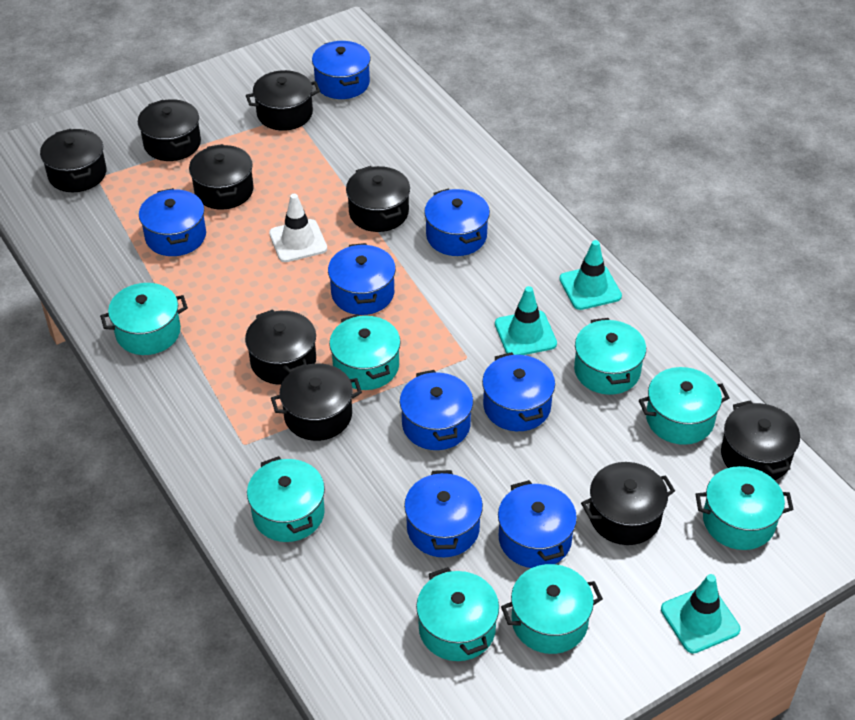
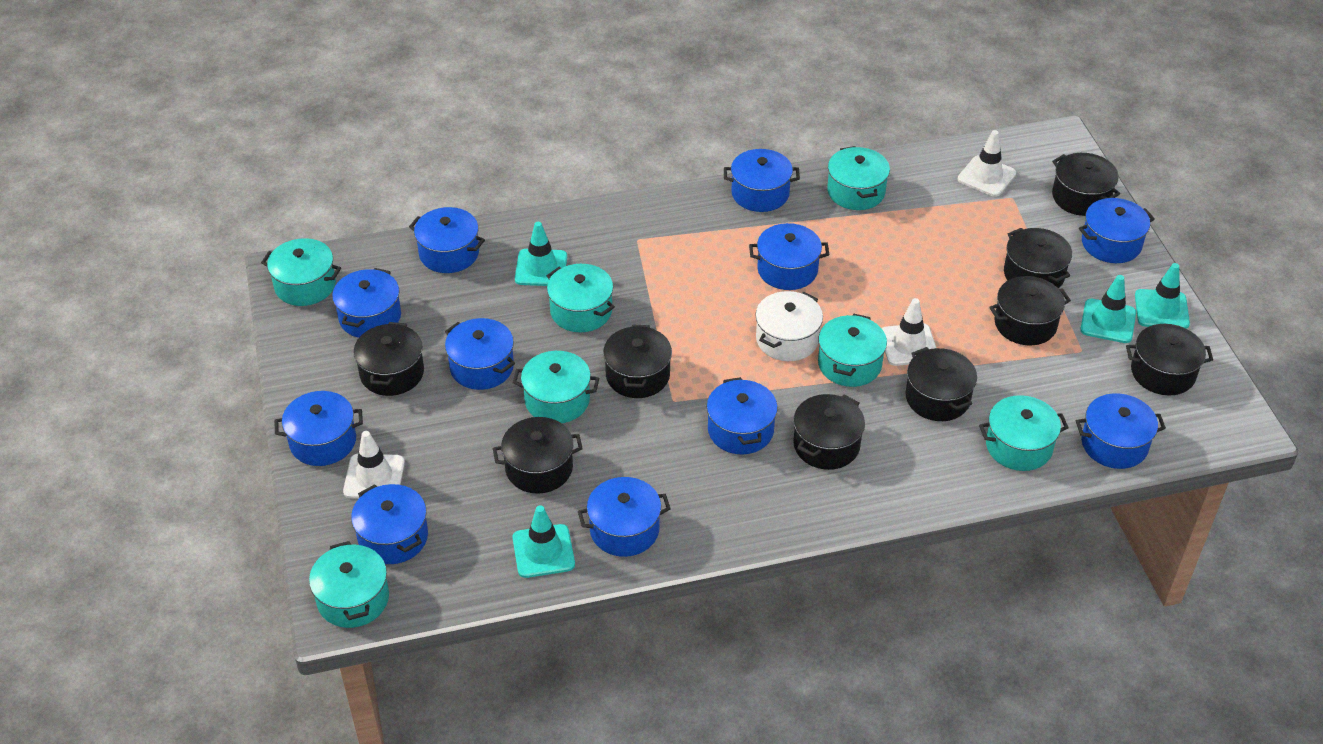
blue pot: 8 -> 11
turquoise pot: 8 -> 7
turquoise traffic cone: 3 -> 4
white pot: 0 -> 1
white traffic cone: 1 -> 3

